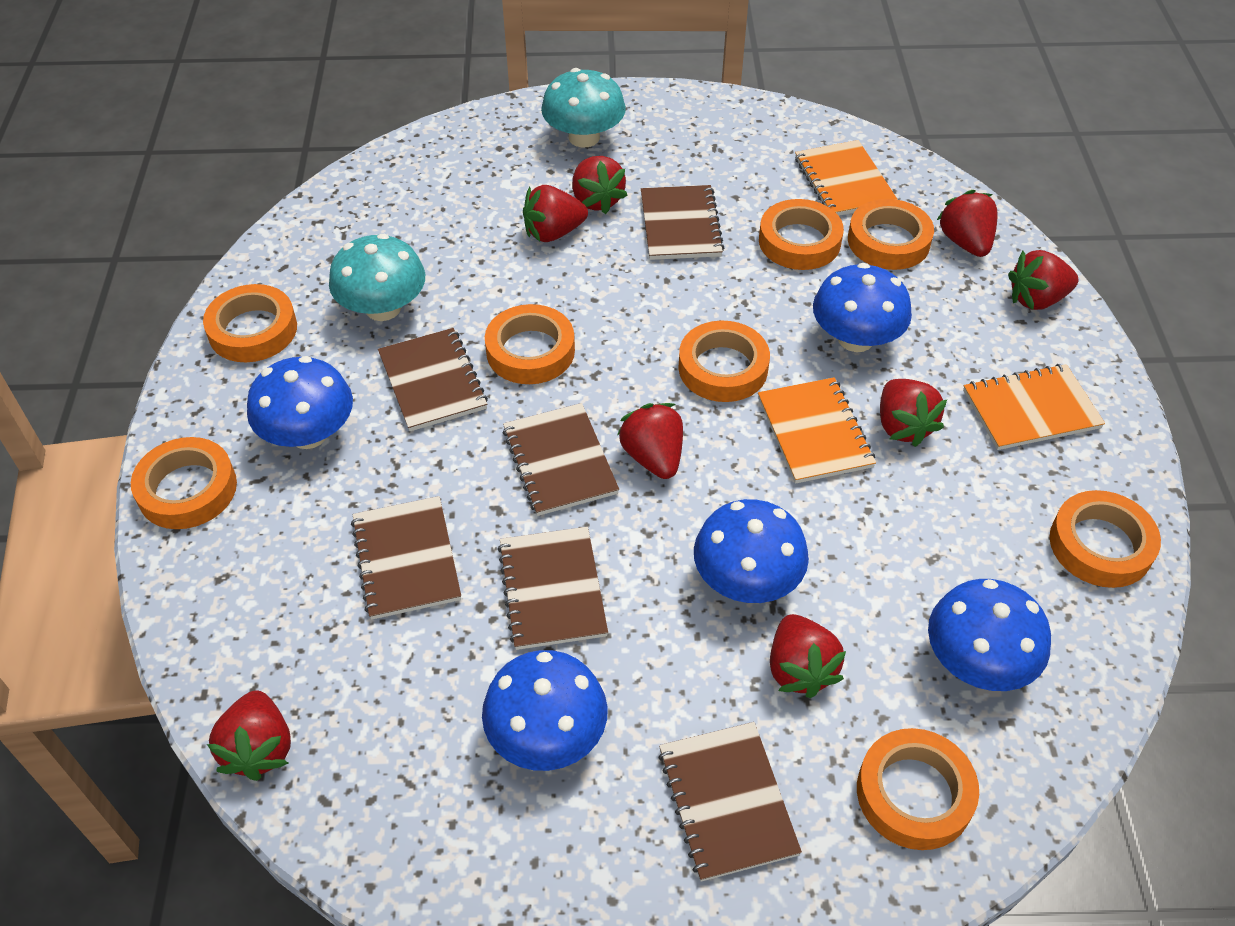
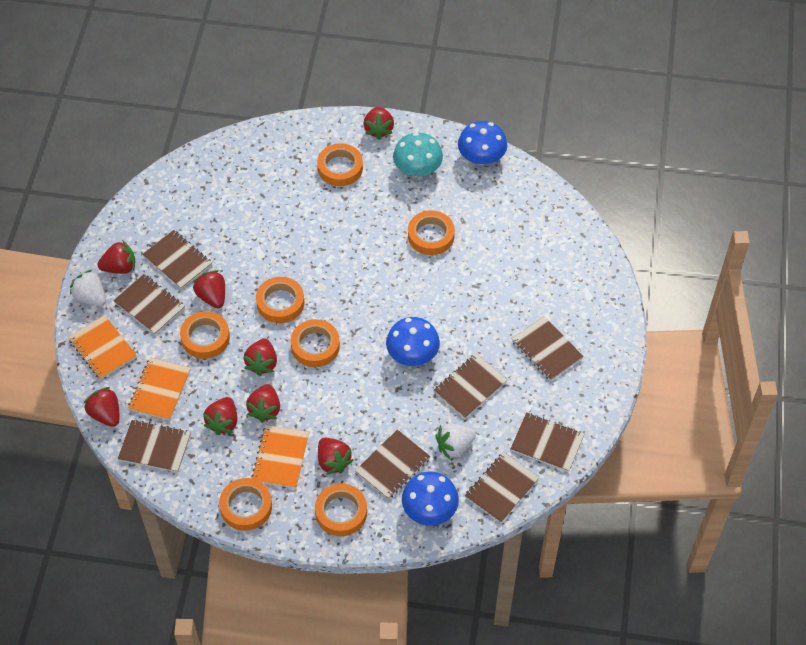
blue mushroom: 5 -> 3
brown notebook: 6 -> 8
orange tape: 8 -> 7
turquoise mushroom: 2 -> 1
white strawberry: 0 -> 2

